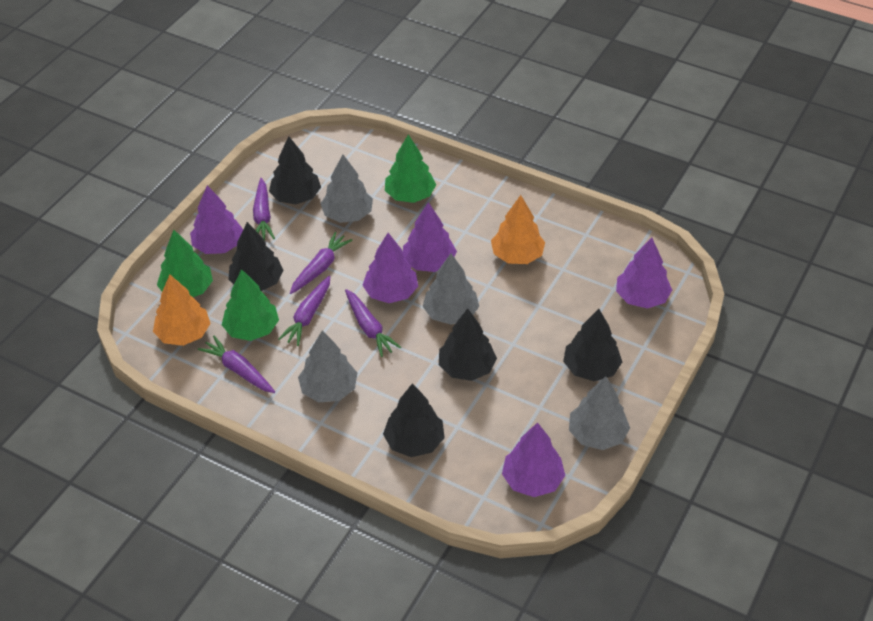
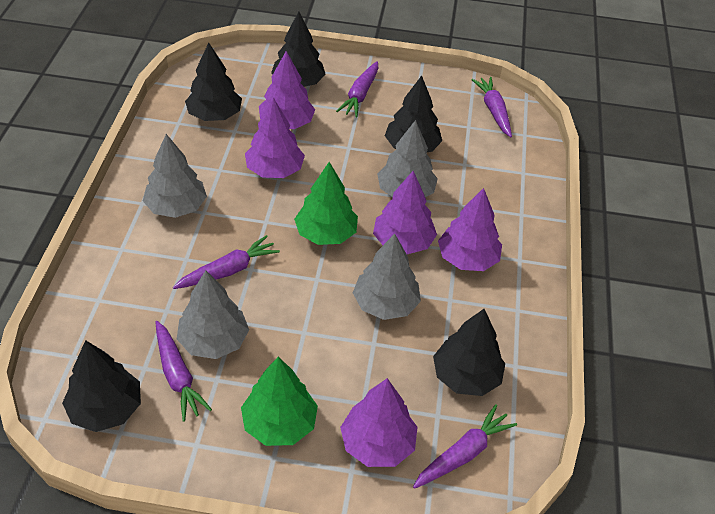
green tree: 3 -> 2
orange tree: 2 -> 0

